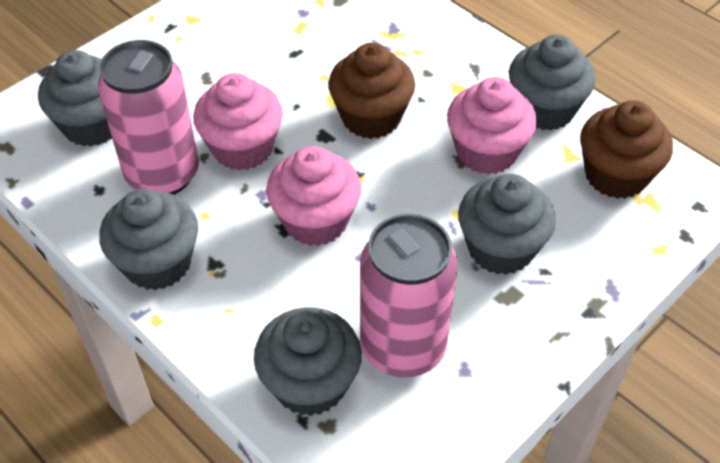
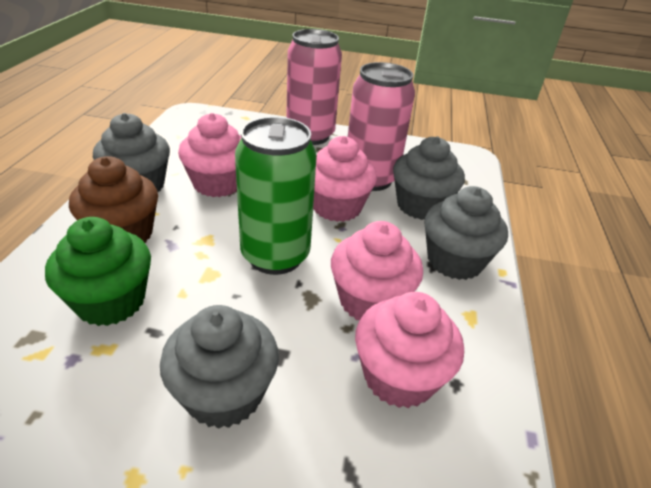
brown cupcake: 2 -> 1
green can: 0 -> 1
green cupcake: 0 -> 1
grey cupcake: 5 -> 4
pink cupcake: 3 -> 4

